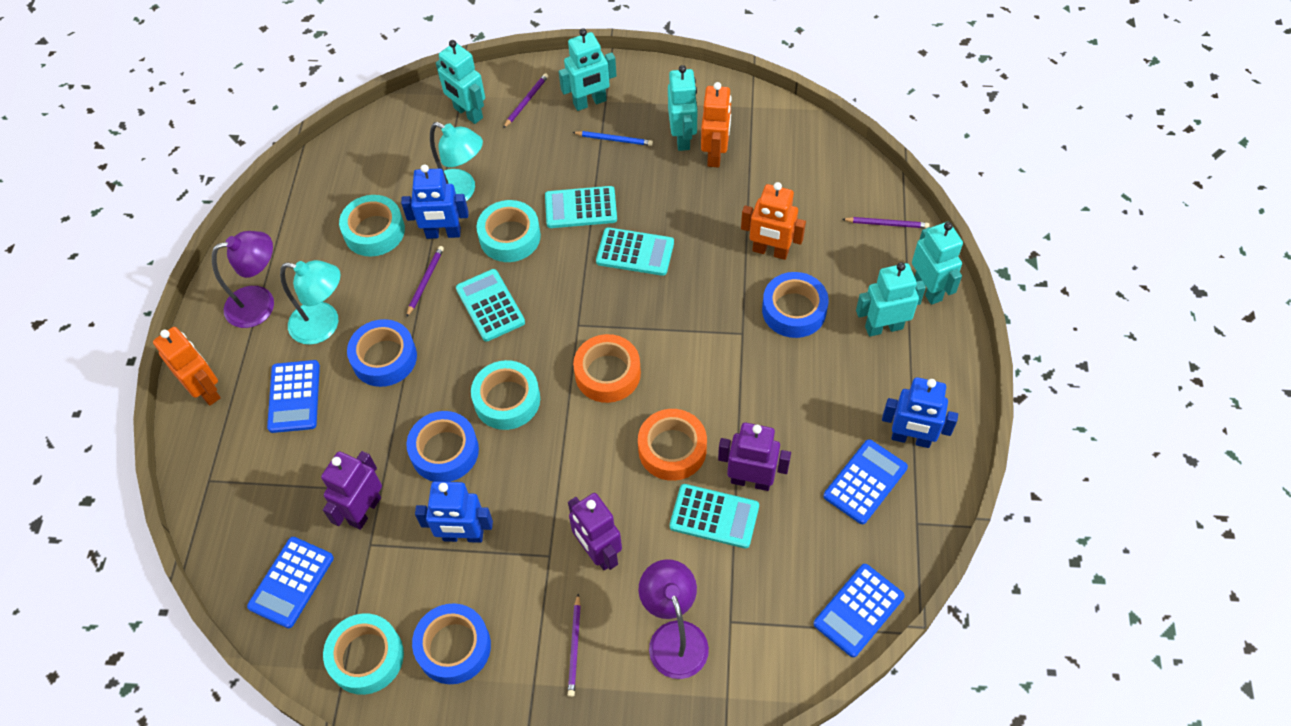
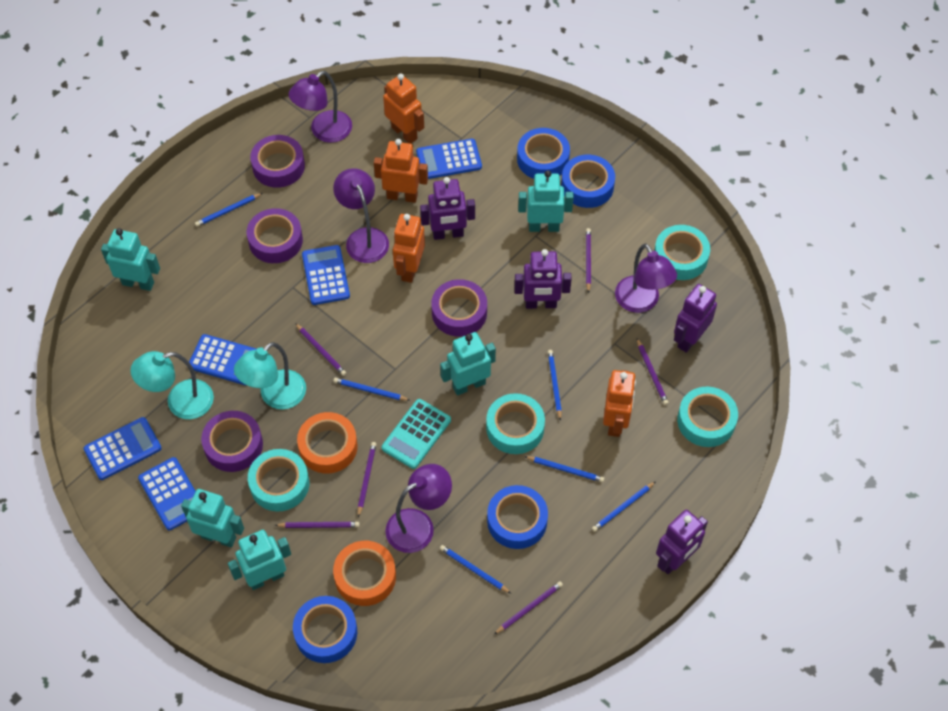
blue calculator: 4 -> 5
blue pencil: 1 -> 6
blue robot: 3 -> 0
orange robot: 3 -> 4
purple lamp: 2 -> 4
purple pencil: 4 -> 6
purple robot: 3 -> 4
purple tape: 0 -> 4
turquoise calculator: 4 -> 1

